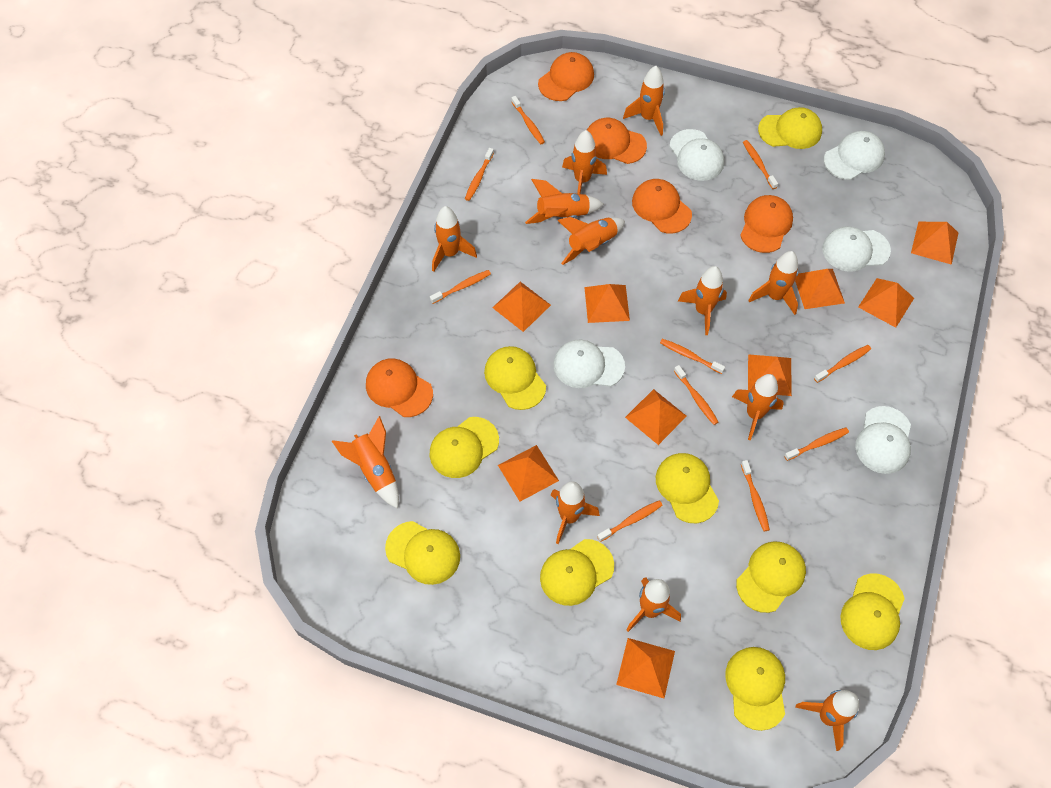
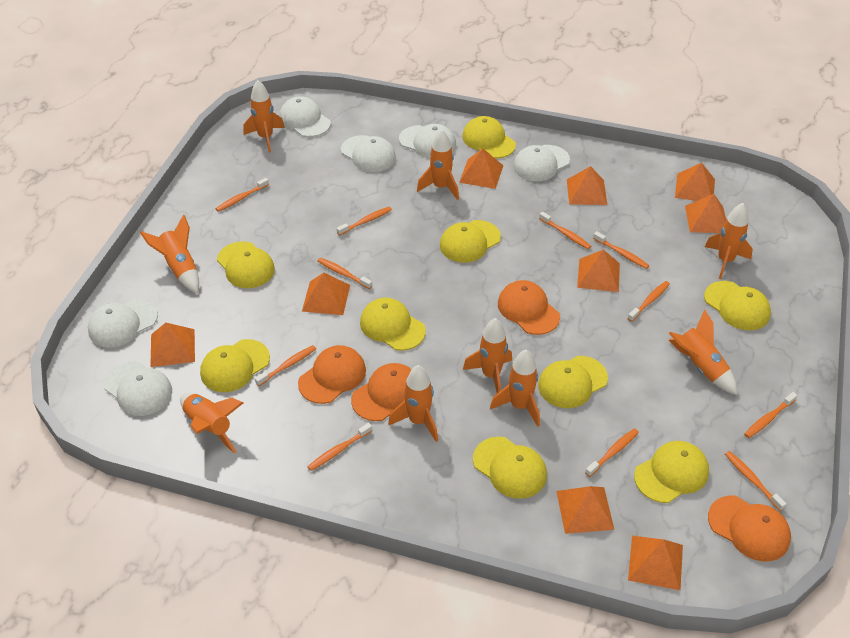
orange cap: 5 -> 4
orange rocket: 12 -> 9
orange toothbrush: 10 -> 11
white cap: 5 -> 6

